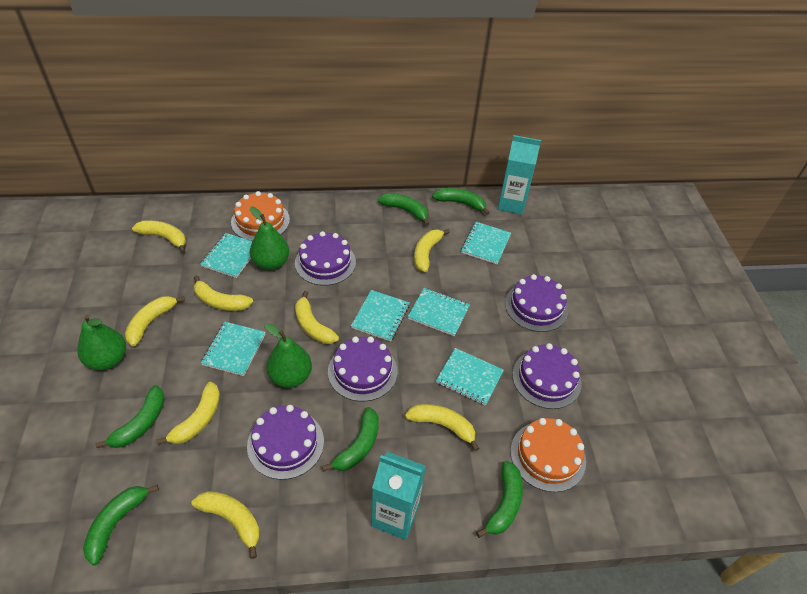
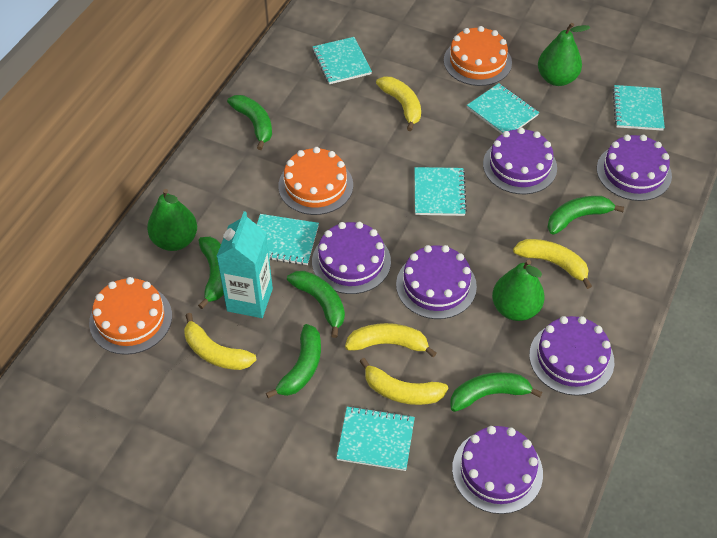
orange cake: 2 -> 3
purple cake: 5 -> 6
turquoise carton: 2 -> 1
yellow banana: 8 -> 5

